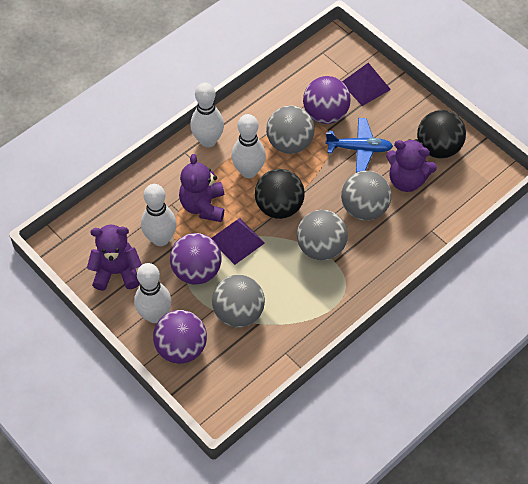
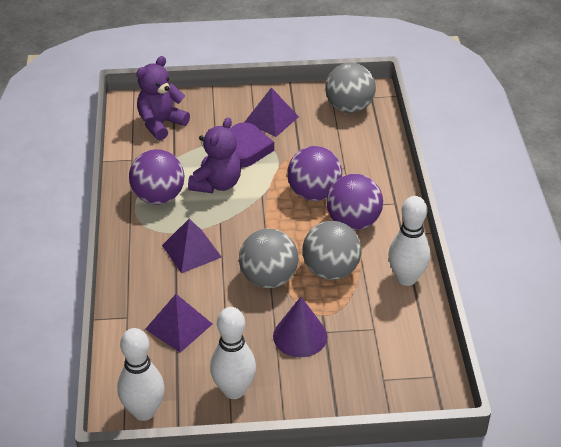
black ball: 2 -> 0
blue plane: 1 -> 0
grey ball: 4 -> 3
purple cone: 0 -> 1
purple heart: 0 -> 1
purple pyramid: 2 -> 3
purple teddy bear: 3 -> 2
white bowling pin: 4 -> 3

